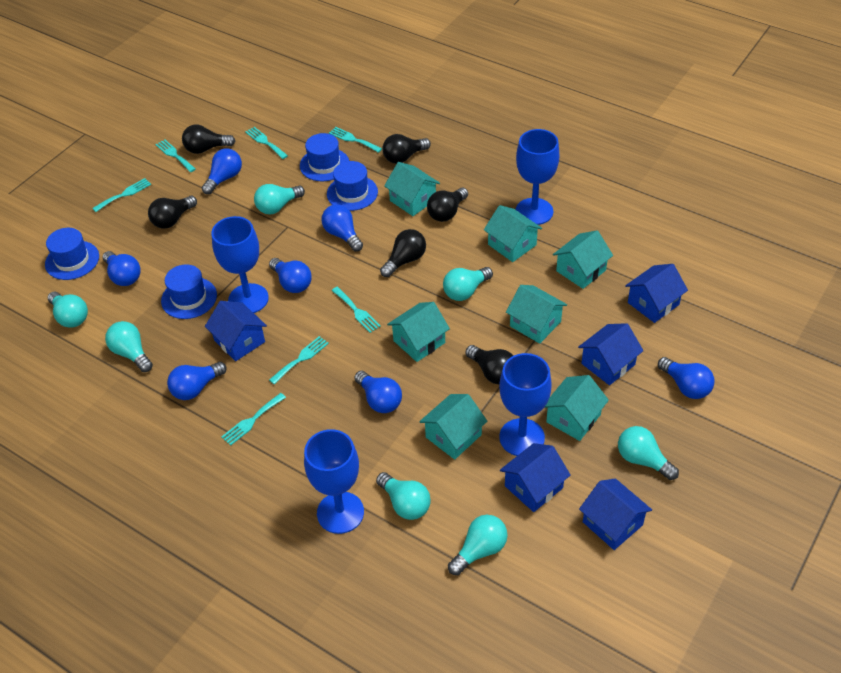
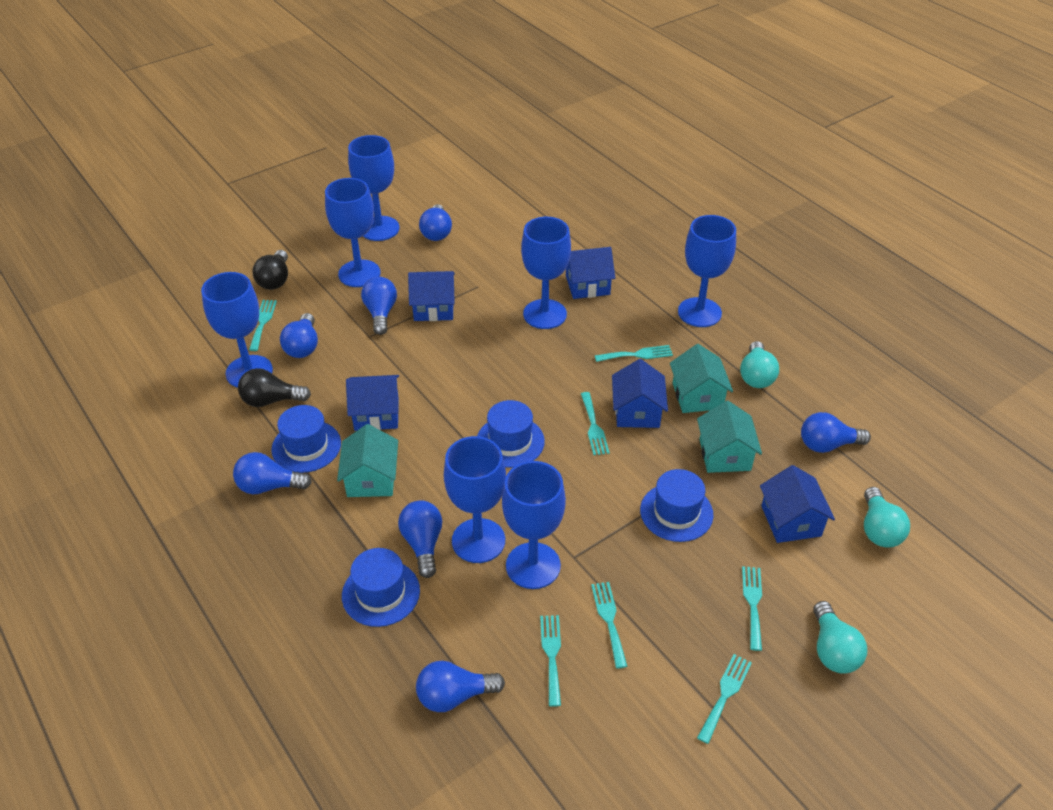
black light bulb: 6 -> 2
blue goblet: 4 -> 7
turquoise house: 7 -> 3
turquoise light bulb: 7 -> 3

